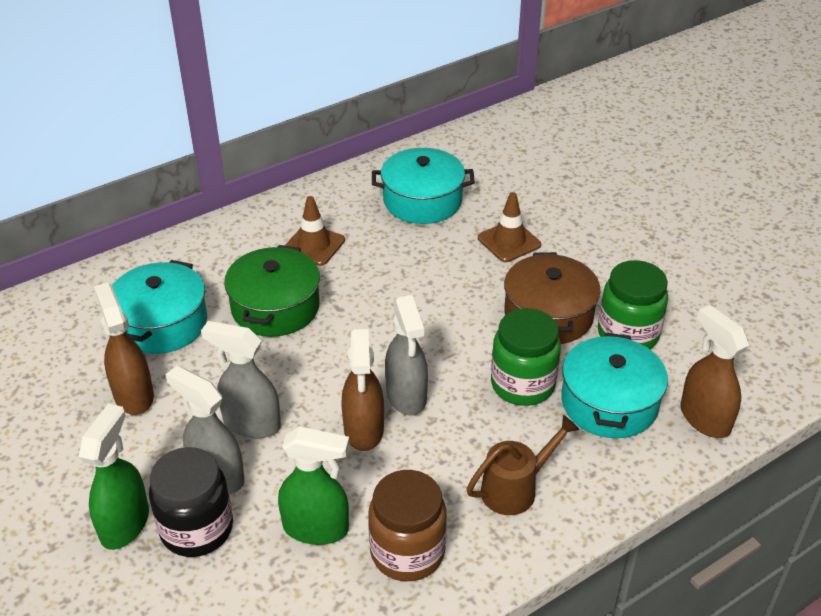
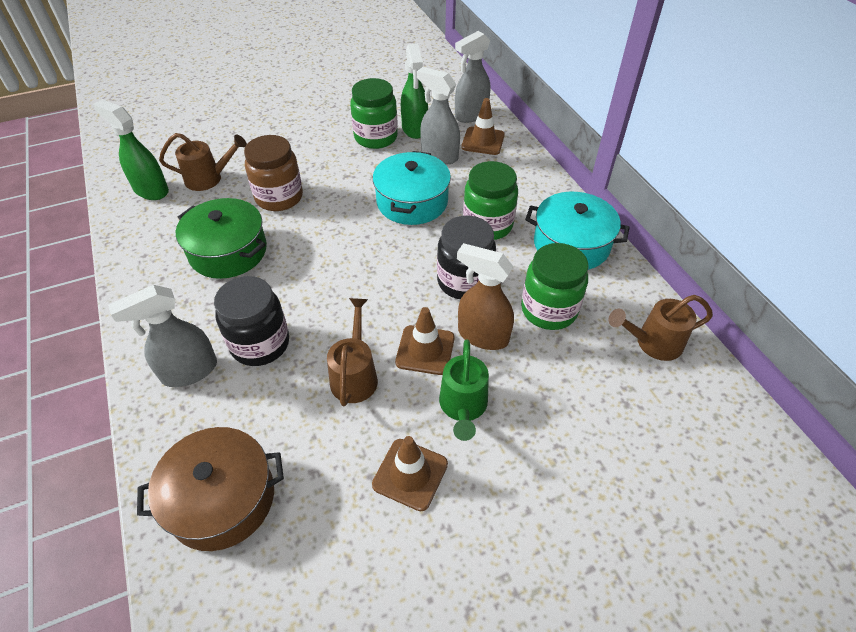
black jar: 1 -> 2
brown spray bottle: 3 -> 1
brown traffic cone: 2 -> 3
brown watering can: 1 -> 3
green jar: 2 -> 3
green watering can: 0 -> 1
turquoise pot: 3 -> 2

